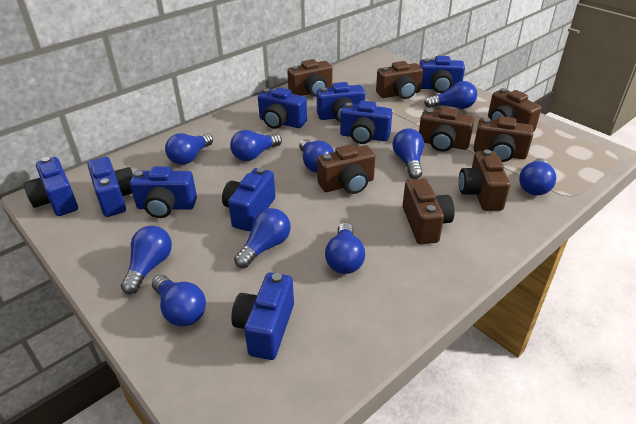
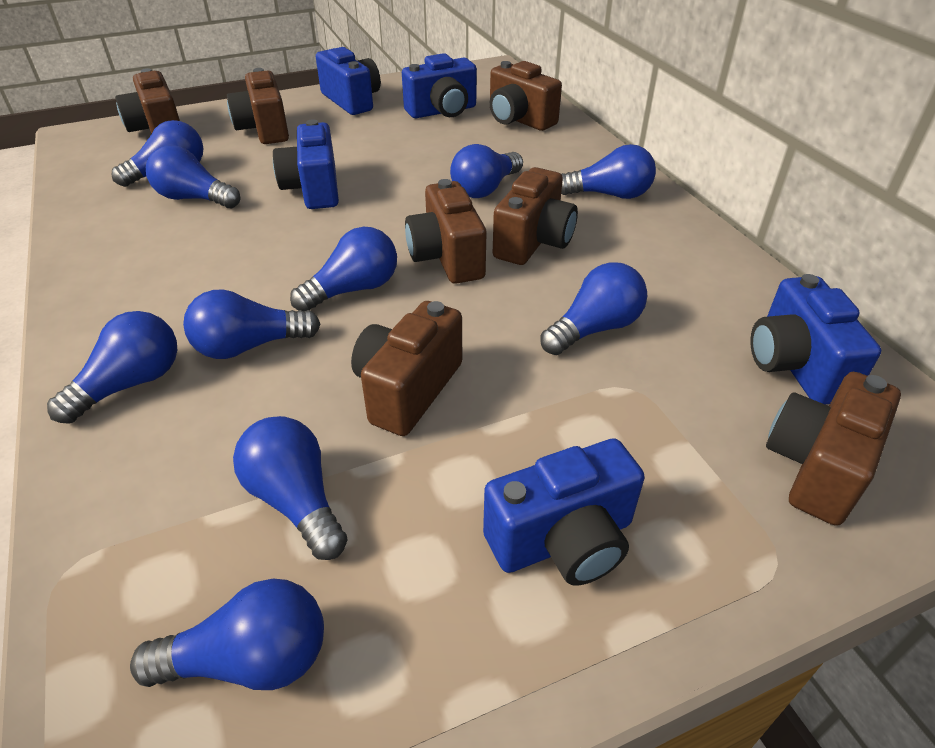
blue camera: 9 -> 5
brown camera: 8 -> 7

